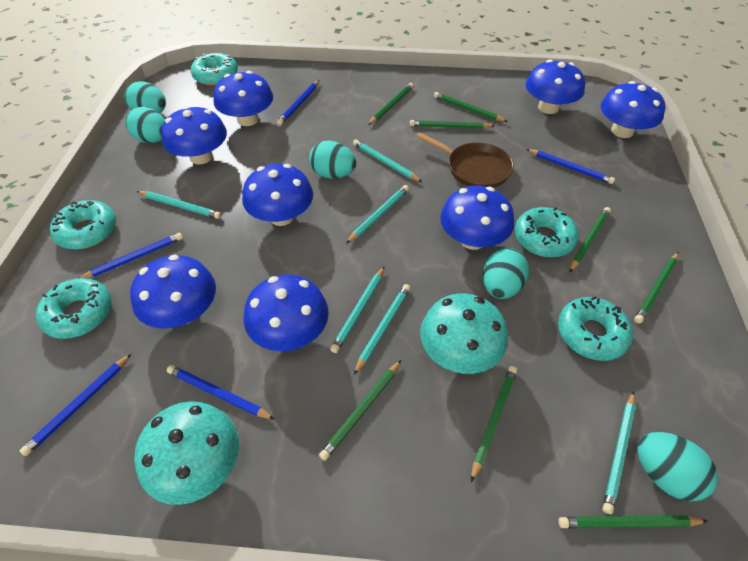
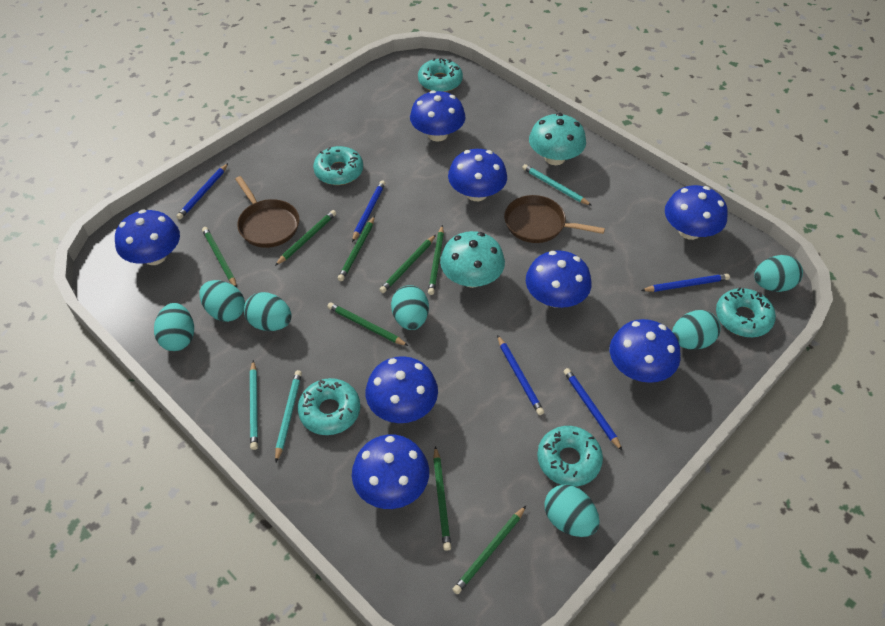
brown pan: 1 -> 2
turquoise egg: 5 -> 7
turquoise pencil: 6 -> 3

